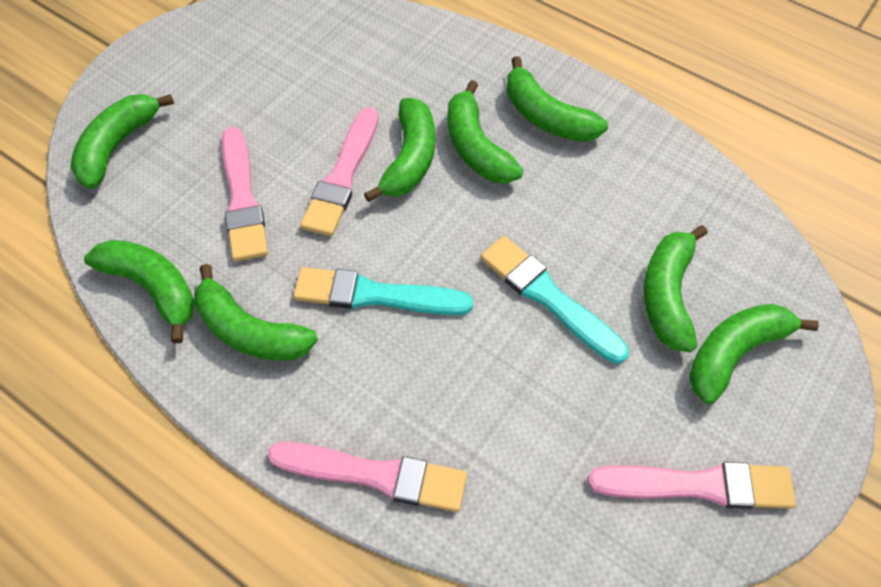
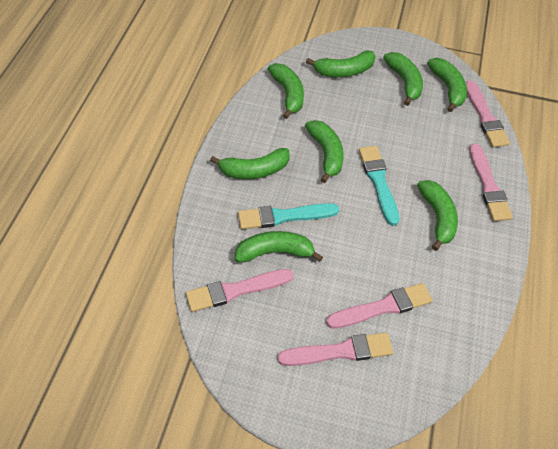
pink brush: 4 -> 5

